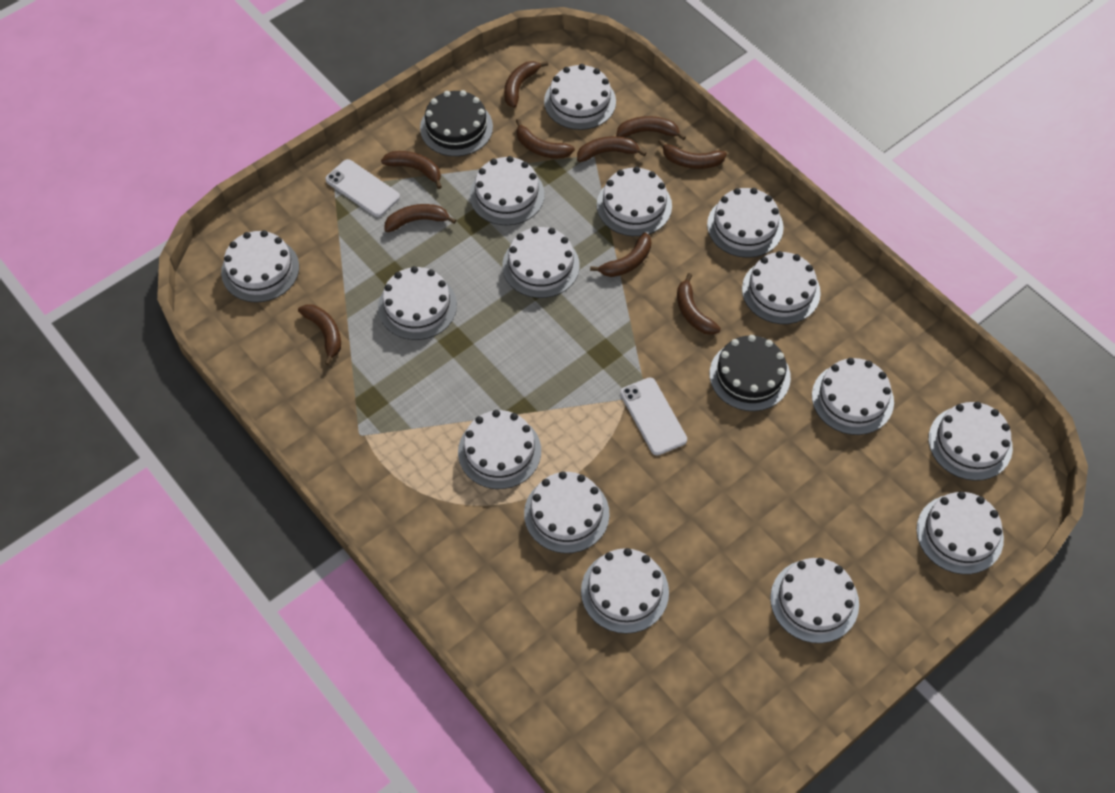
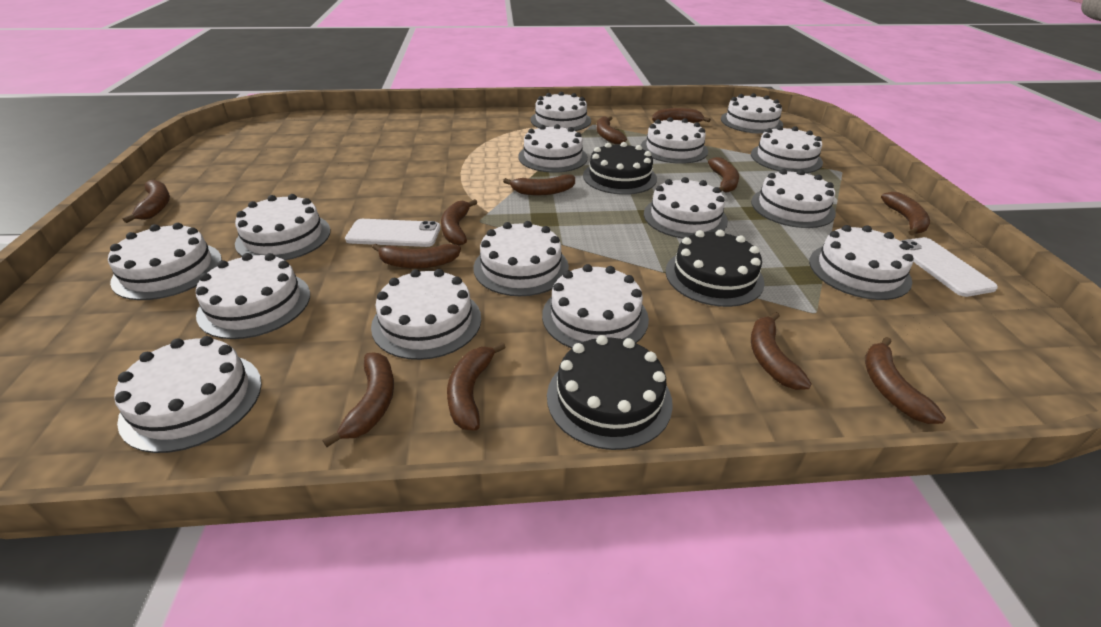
black cake: 2 -> 3
brown banana: 10 -> 12

